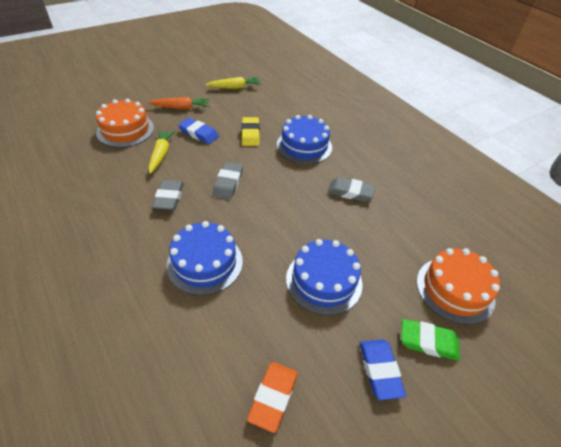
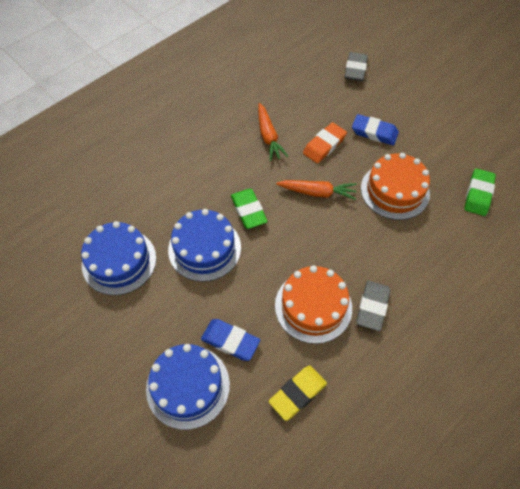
green eraser: 1 -> 2
grey eraser: 3 -> 2
orange carrot: 1 -> 2
yellow carrot: 2 -> 0

